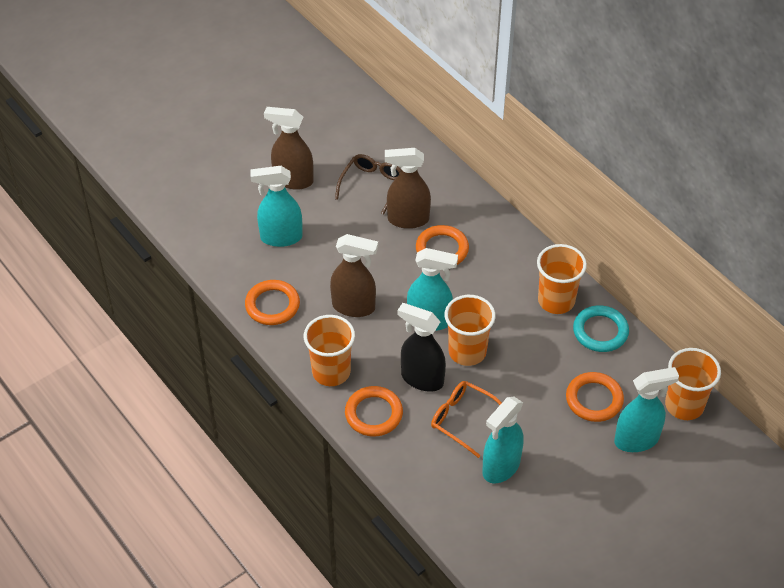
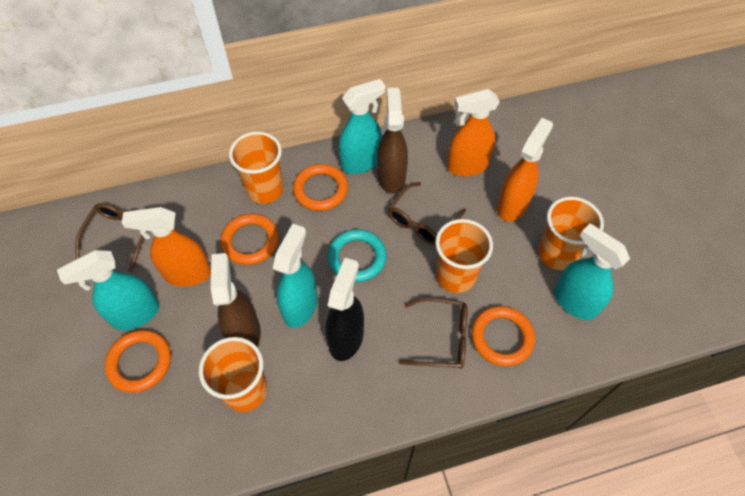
brown glasses: 1 -> 3
brown spray bottle: 3 -> 2
orange glasses: 1 -> 0
orange spray bottle: 0 -> 3

